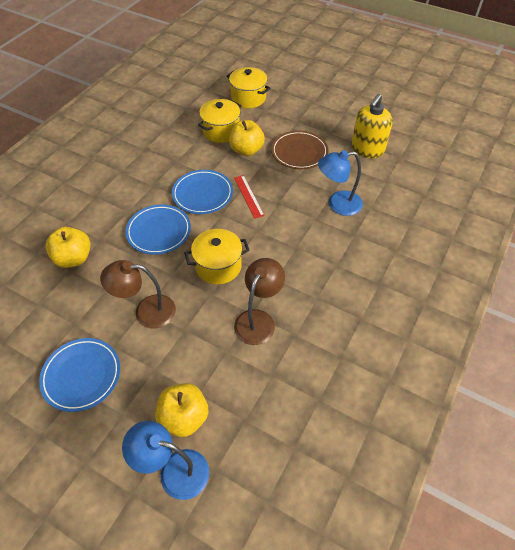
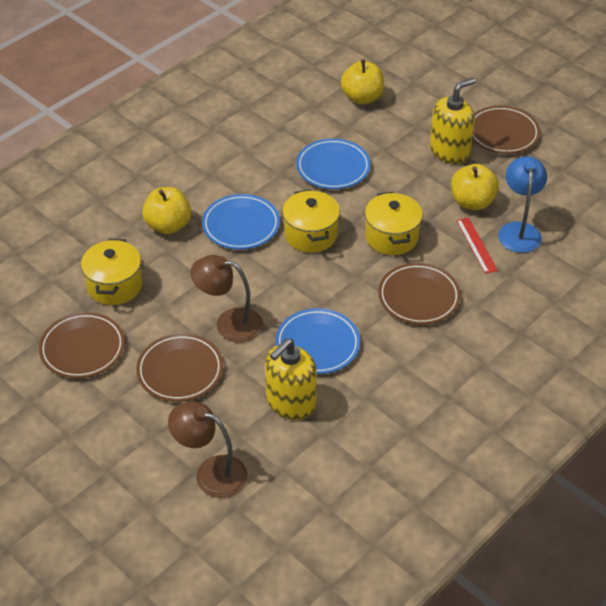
blue lamp: 2 -> 1
brown plate: 1 -> 4
yellow soap dispenser: 1 -> 2

